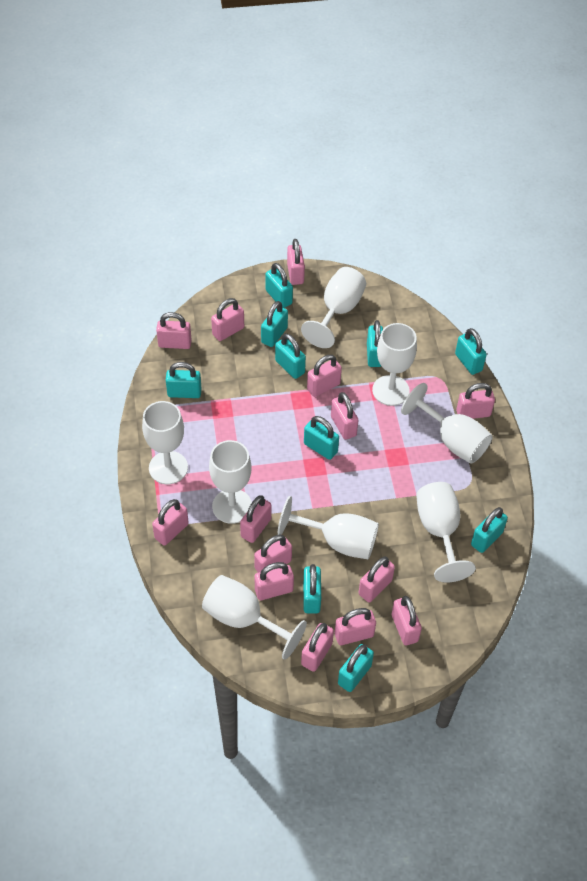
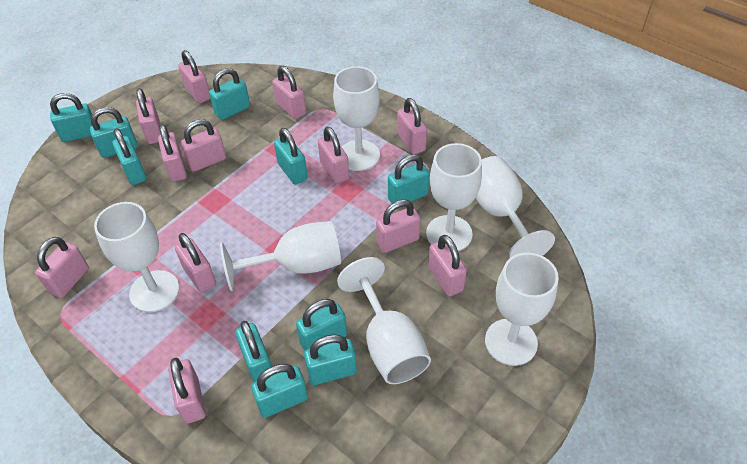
pink padlock: 14 -> 12
white goblet: 8 -> 7

